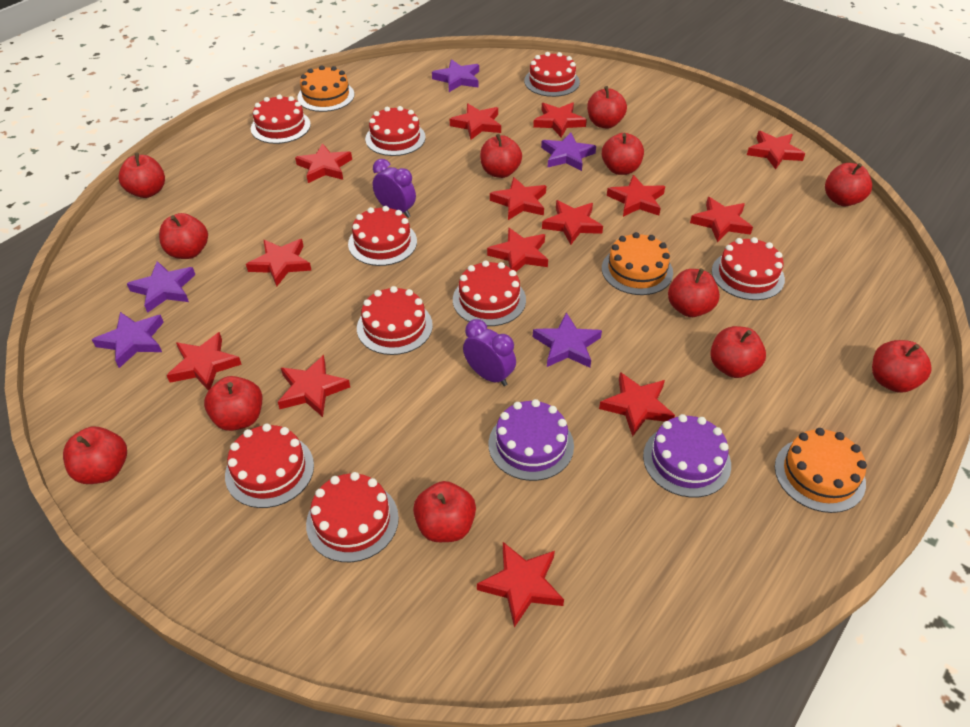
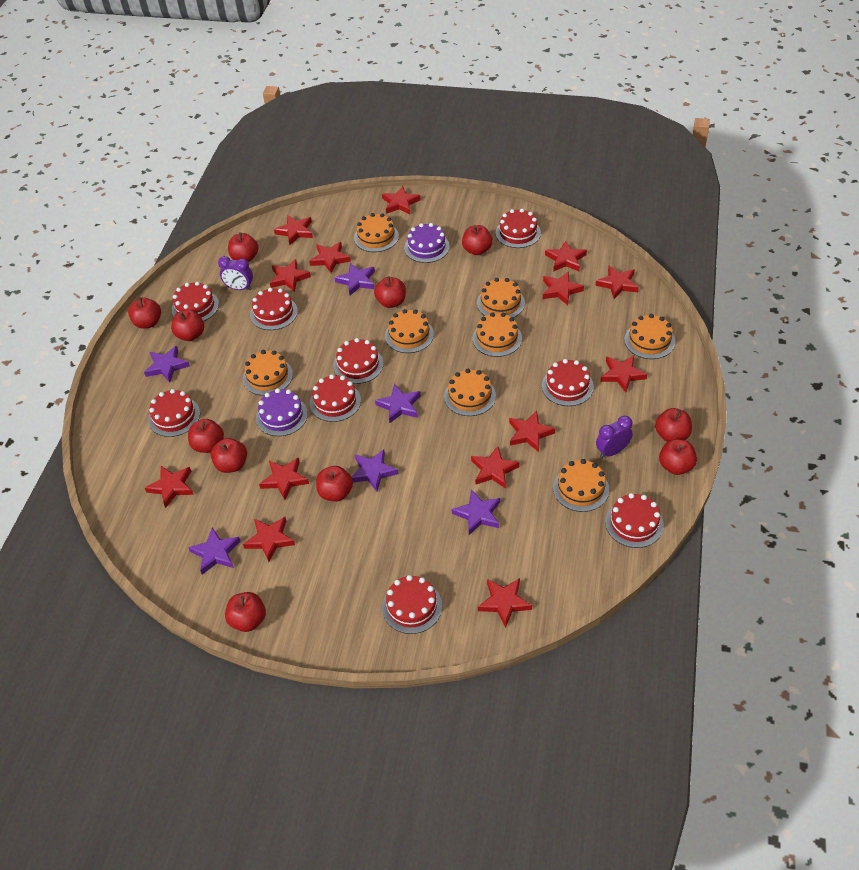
orange cake: 3 -> 8
purple star: 5 -> 6
red apple: 12 -> 11

